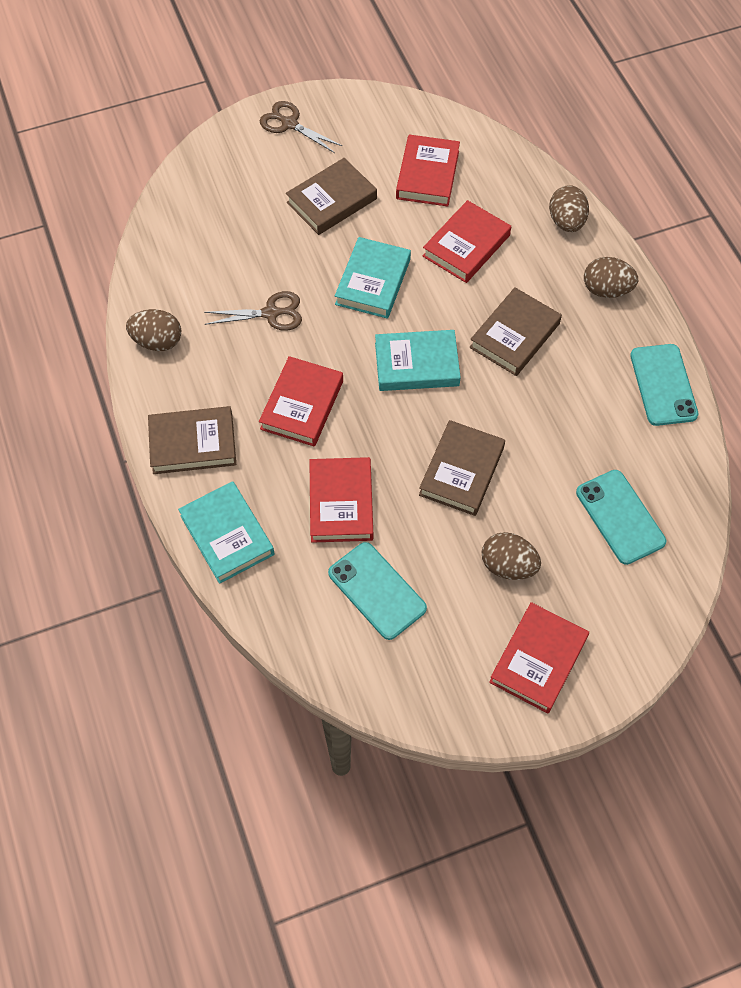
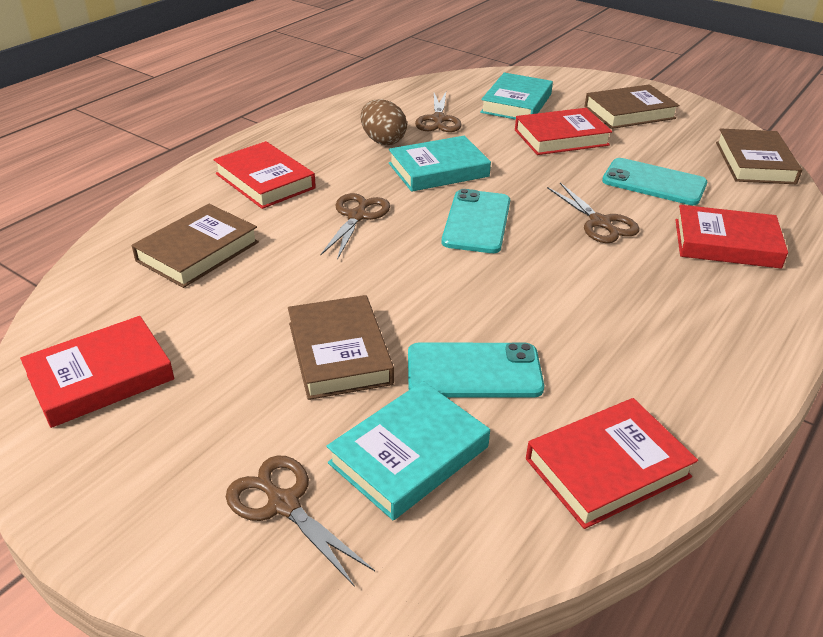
brown egg: 4 -> 1
brown scissors: 2 -> 4

